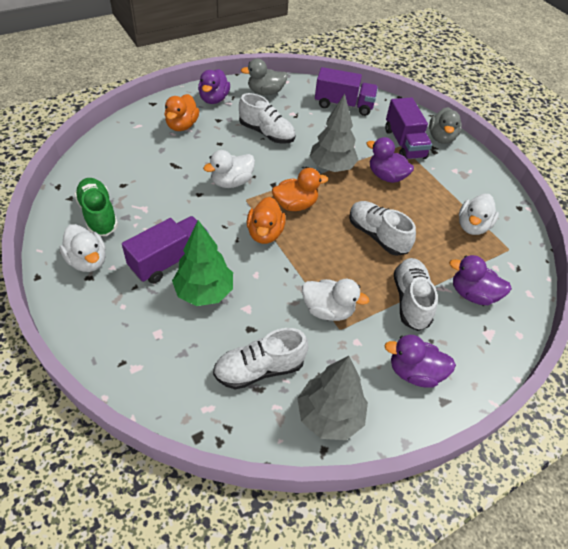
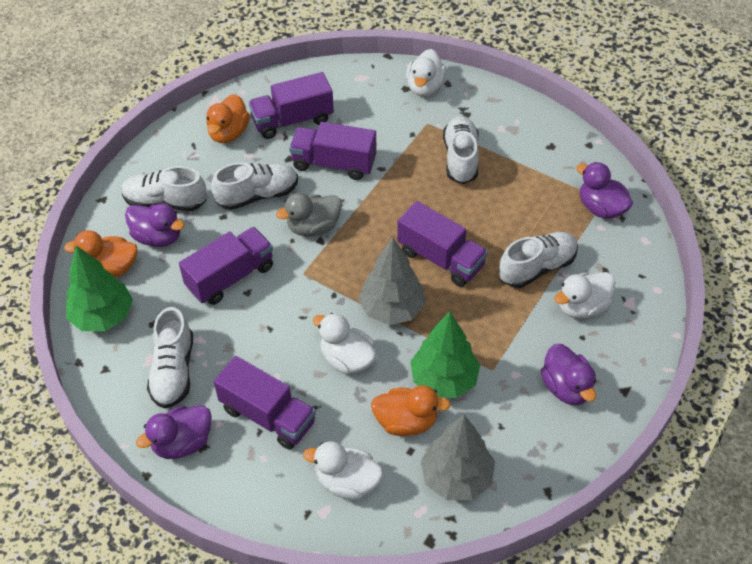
green shoe: 1 -> 0
green tree: 1 -> 2
grey duck: 2 -> 1
purple truck: 3 -> 5
white shoe: 4 -> 5

